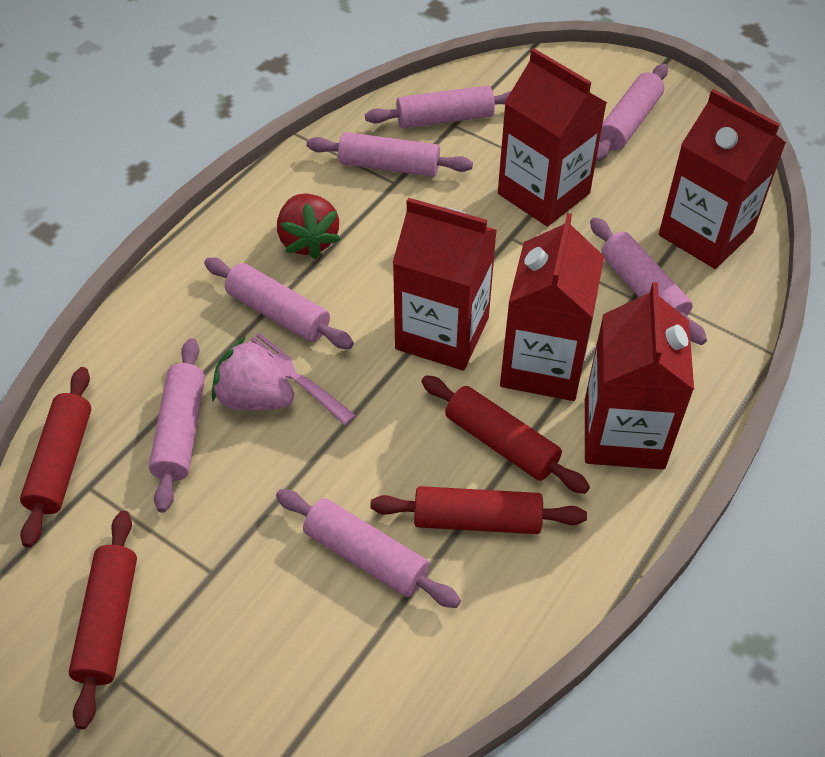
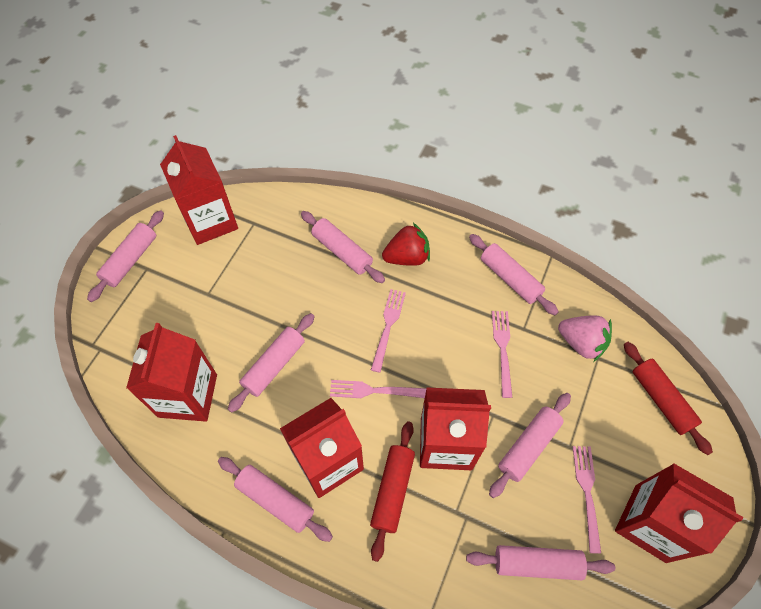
pink fork: 1 -> 4
red rolling pin: 4 -> 2

